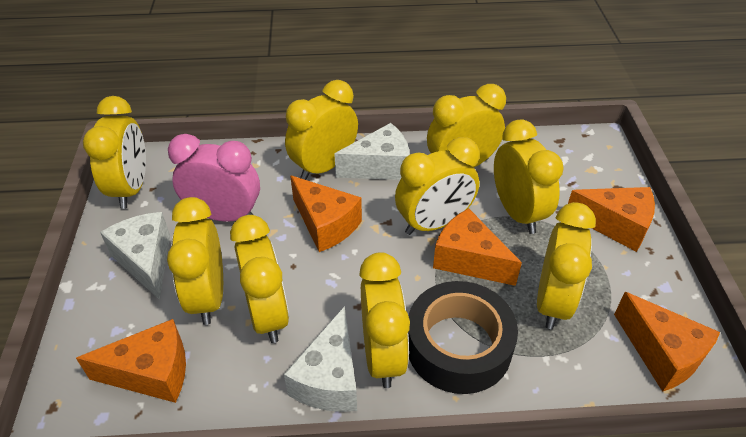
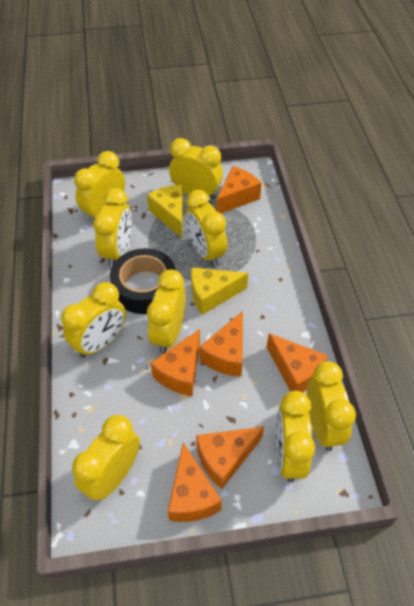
orange cheese: 5 -> 6
pink clock: 1 -> 0
white cheese: 3 -> 0
yellow cheese: 0 -> 2

